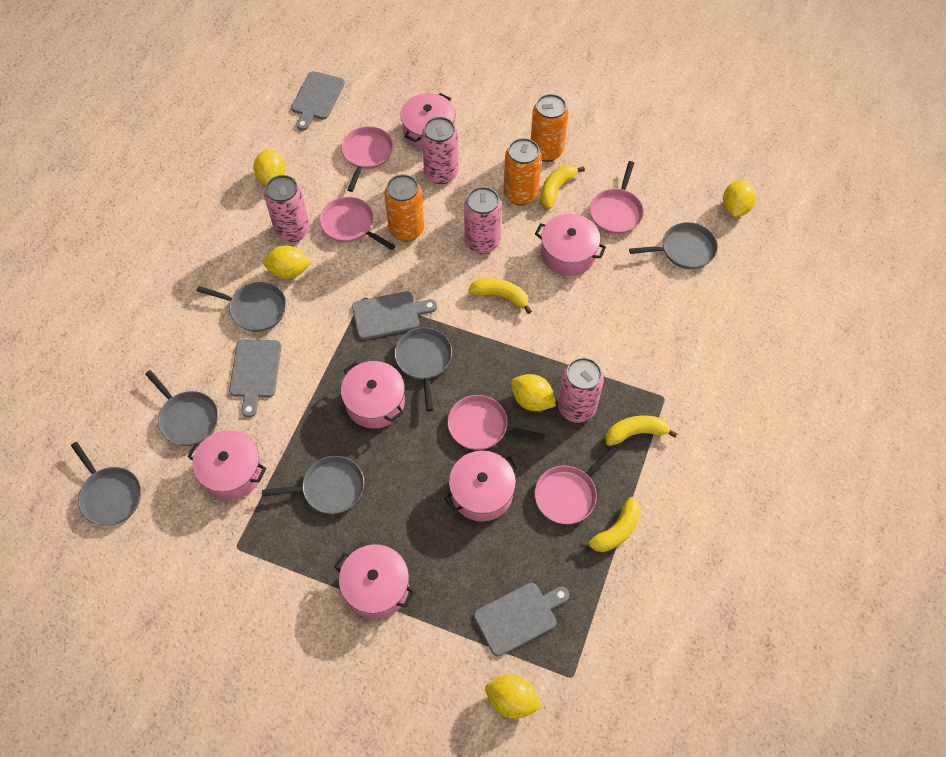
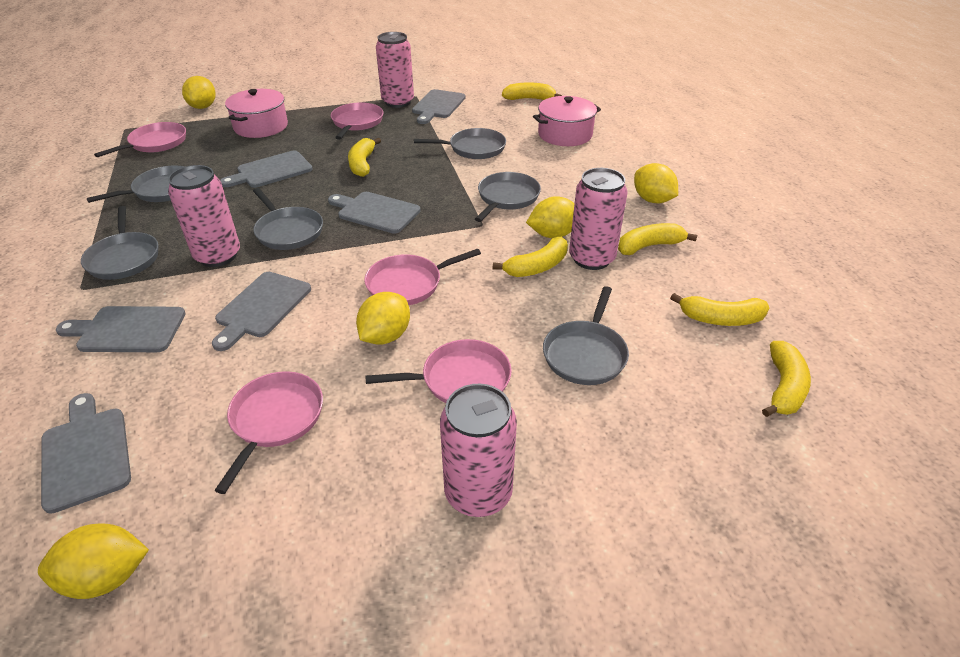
grey cutting board: 4 -> 6
orange can: 3 -> 0
pink pot: 6 -> 2
yellow banana: 4 -> 6

